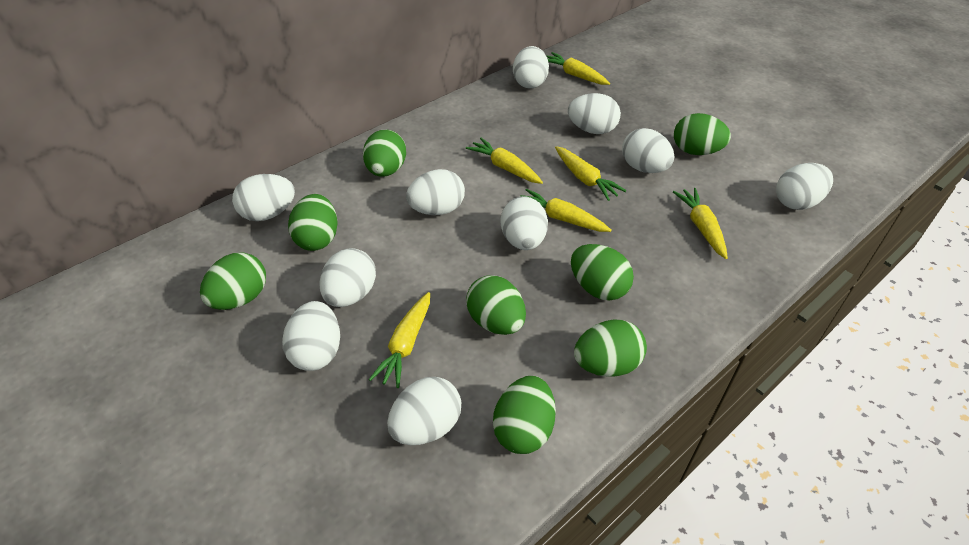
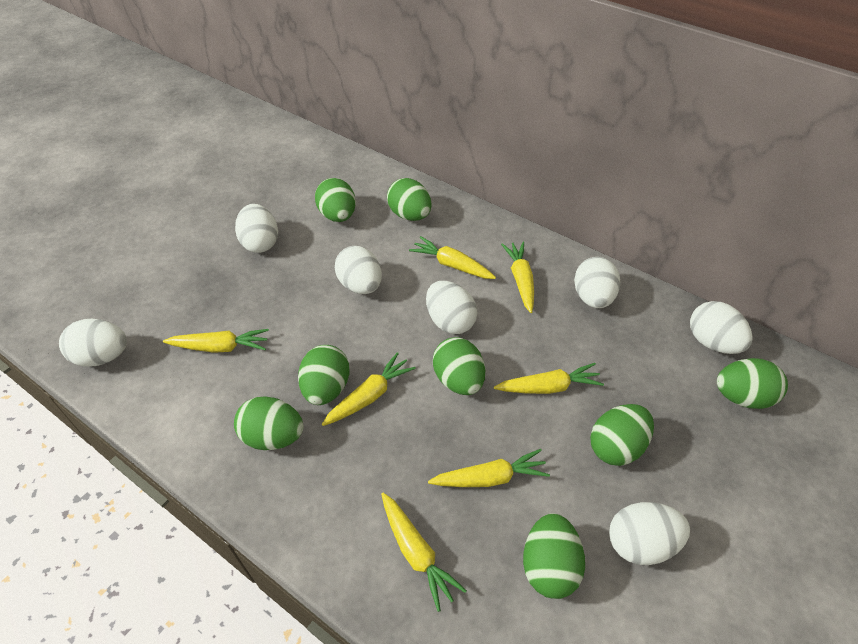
white egg: 10 -> 7
yellow carrot: 6 -> 7

